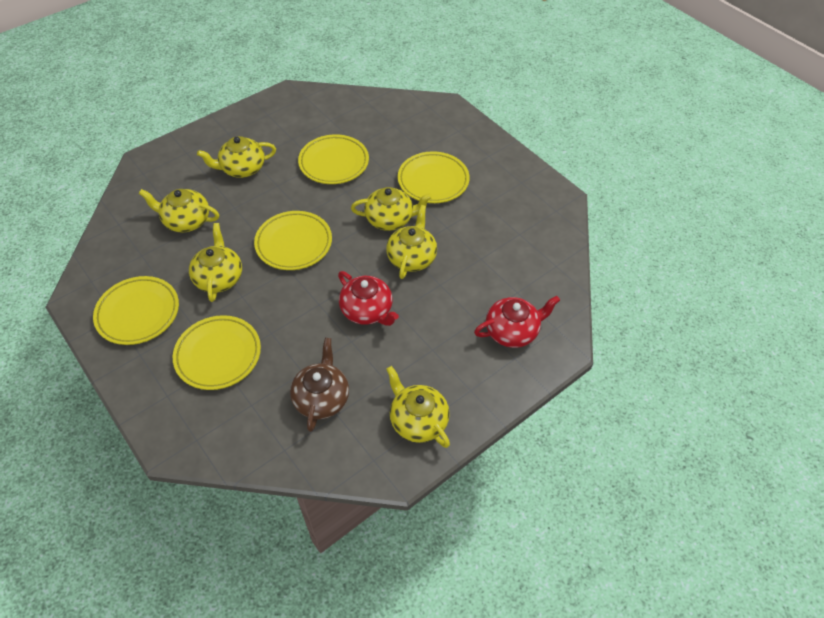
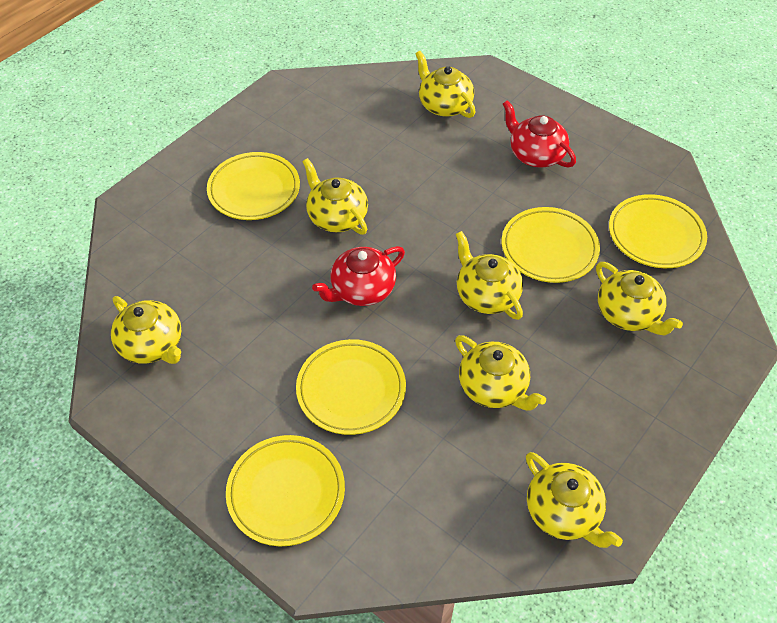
brown teapot: 1 -> 0
yellow teapot: 6 -> 7

